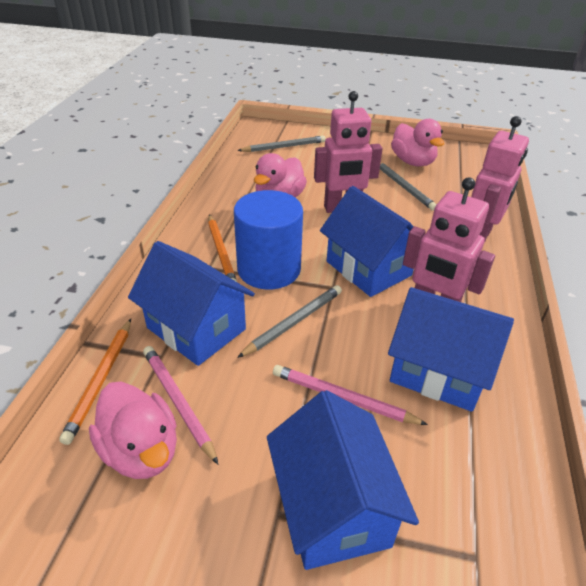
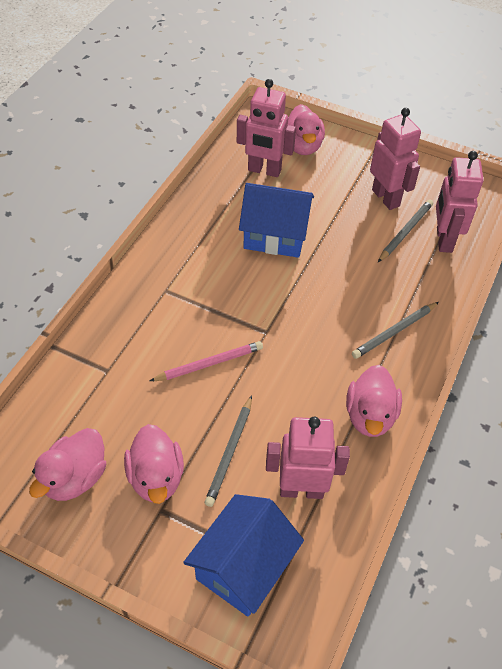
blue cylinder: 1 -> 0
blue house: 4 -> 2
orange pencil: 2 -> 0
pink duck: 3 -> 4
pink pencil: 2 -> 1
pink robot: 3 -> 4

